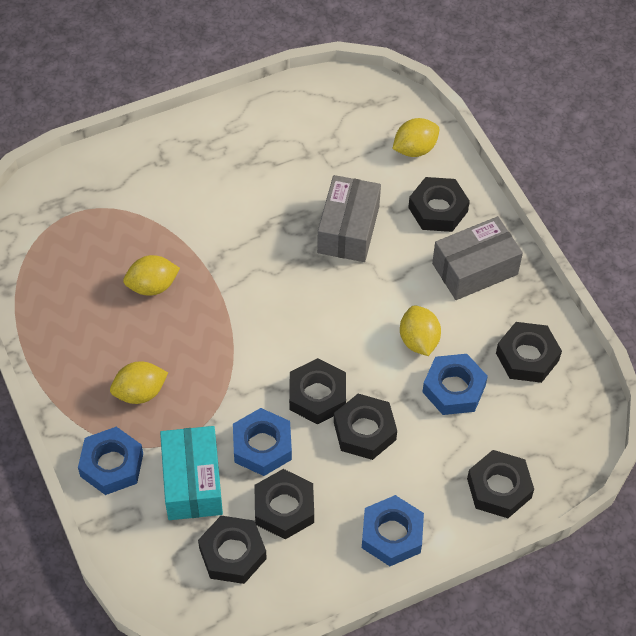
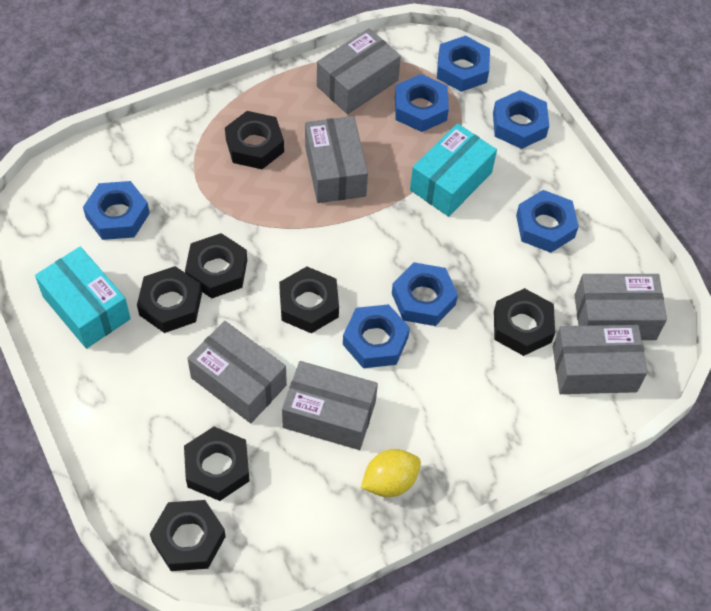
blue nut: 4 -> 7
grey box: 2 -> 6
turquoise box: 1 -> 2
yellow lemon: 4 -> 1

